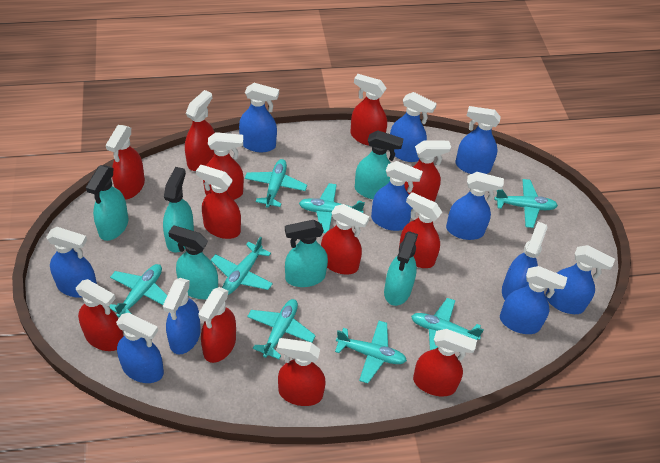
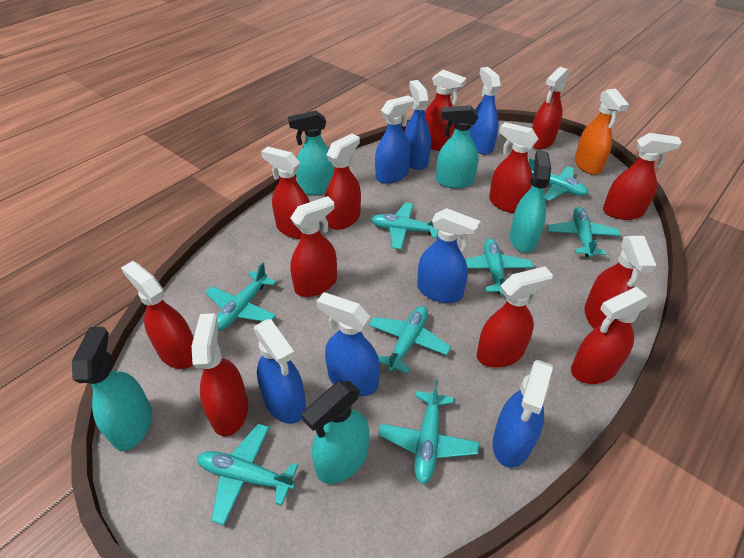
blue spray bottle: 11 -> 7
orange spray bottle: 0 -> 1
turquoise spray bottle: 6 -> 5

